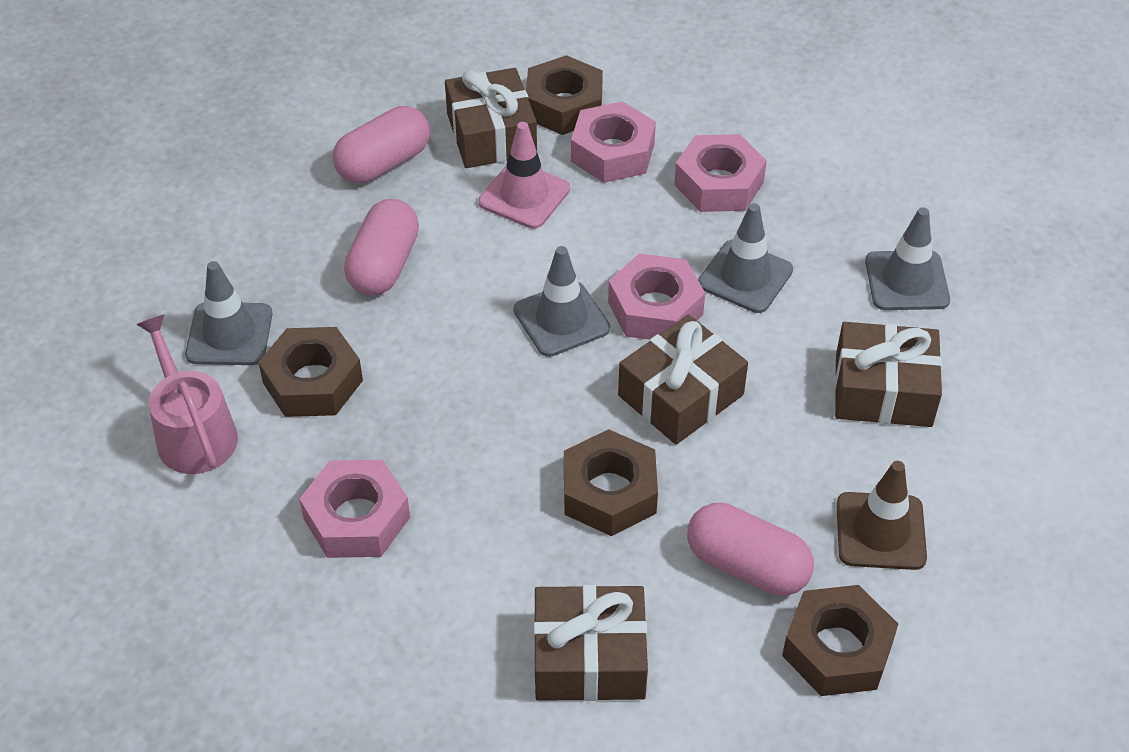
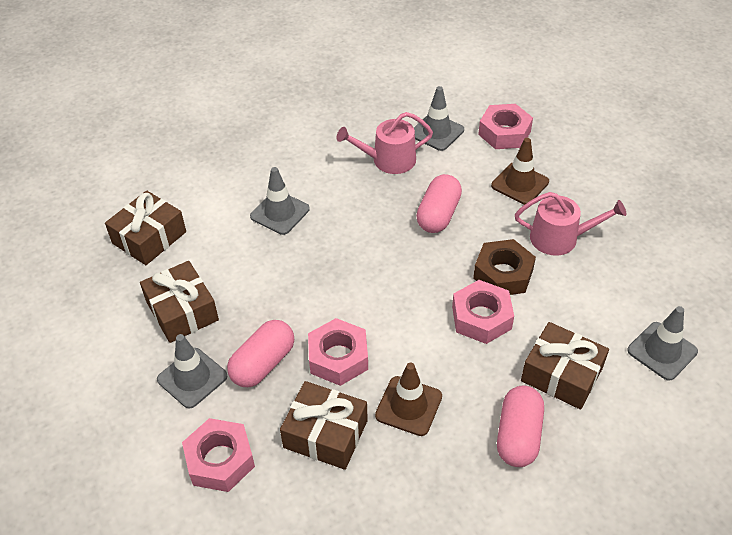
brown nut: 4 -> 1
brown traffic cone: 1 -> 2
pink traffic cone: 1 -> 0
pink watering can: 1 -> 2

